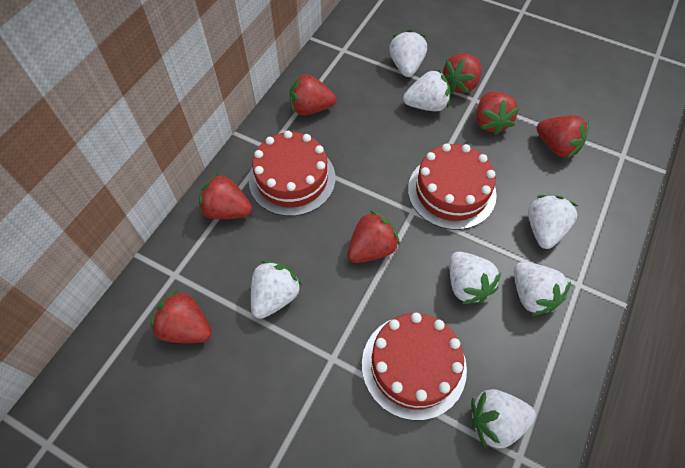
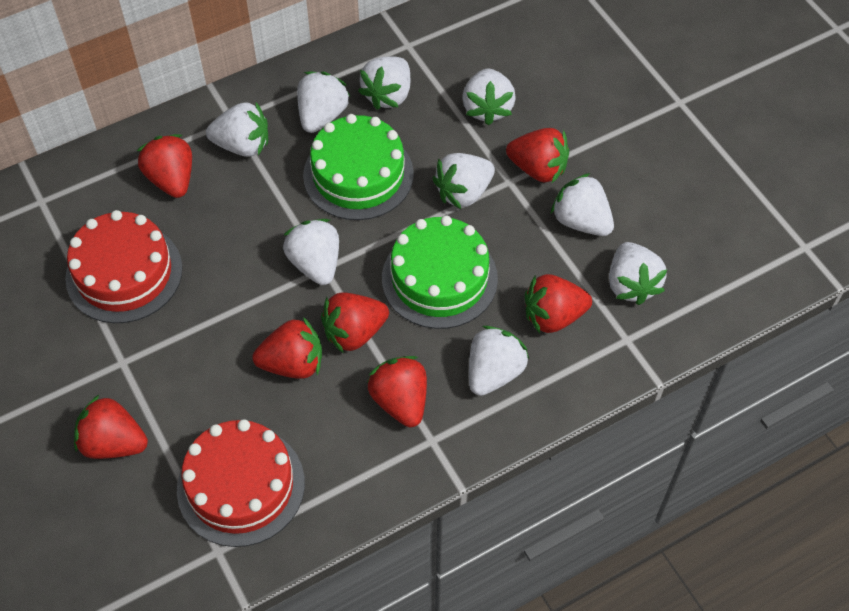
green cake: 0 -> 2
red cake: 3 -> 2
white strawberry: 7 -> 9

